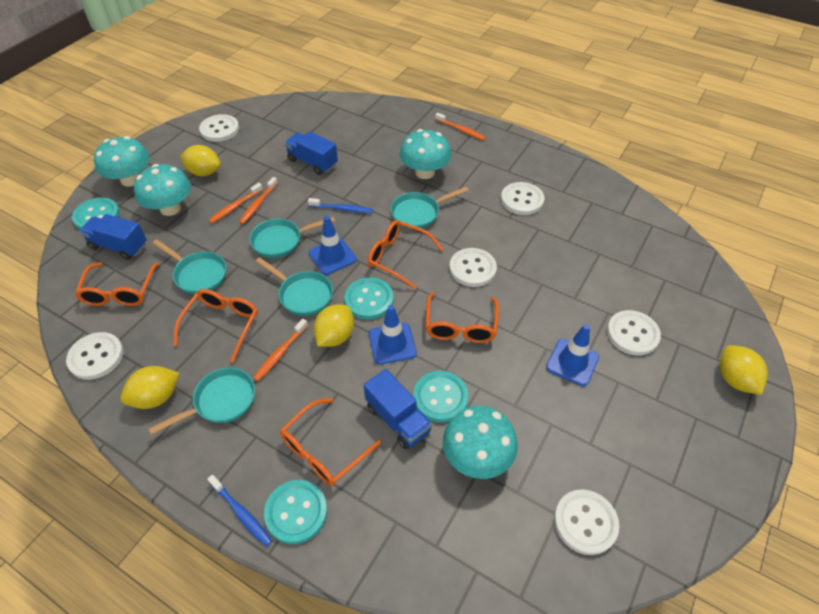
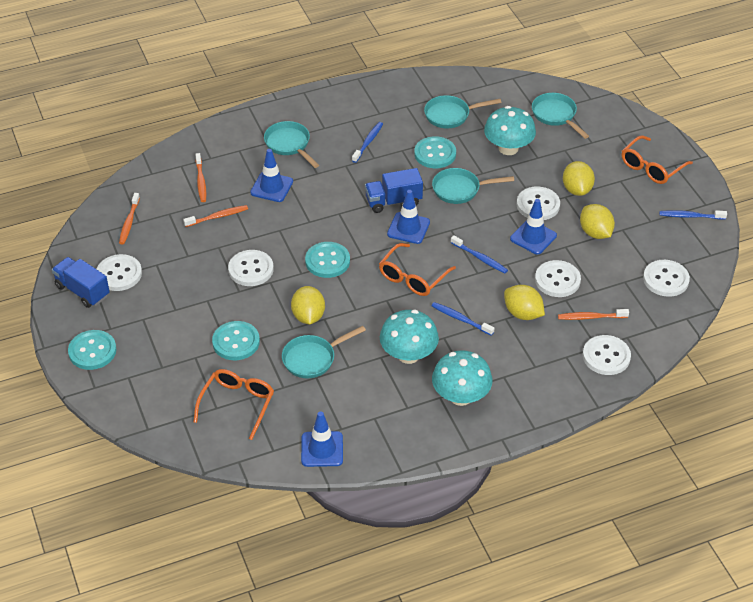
blue toothbrush: 2 -> 4
blue traffic cone: 3 -> 4
blue truck: 3 -> 2
orange glasses: 5 -> 3
turquoise mushroom: 4 -> 3

